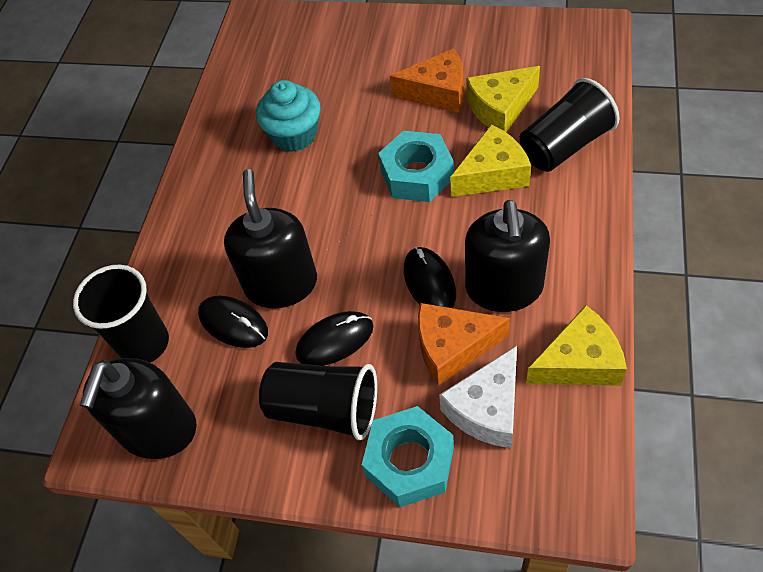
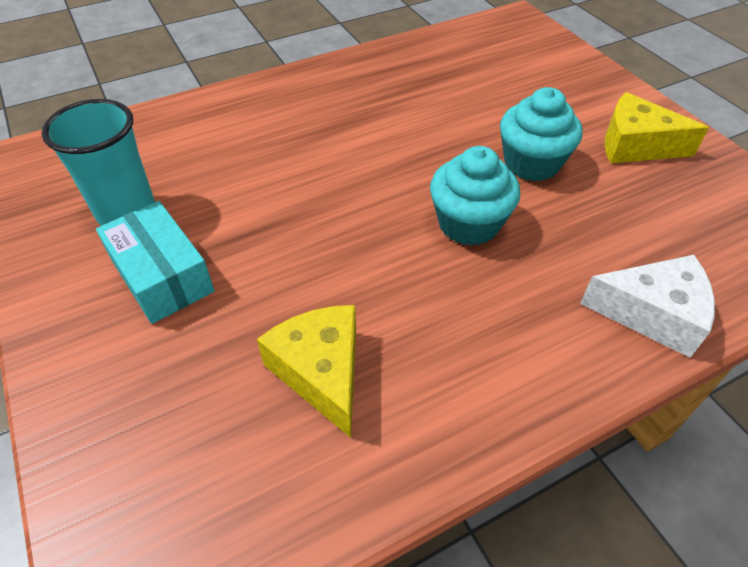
black cup: 3 -> 0
black mouse: 3 -> 0
black soap dispenser: 3 -> 0
orange cheese: 2 -> 0
turquoise box: 0 -> 1
turquoise cup: 0 -> 1
turquoise cupcake: 1 -> 2
turquoise nut: 2 -> 0
yellow cheese: 3 -> 2

